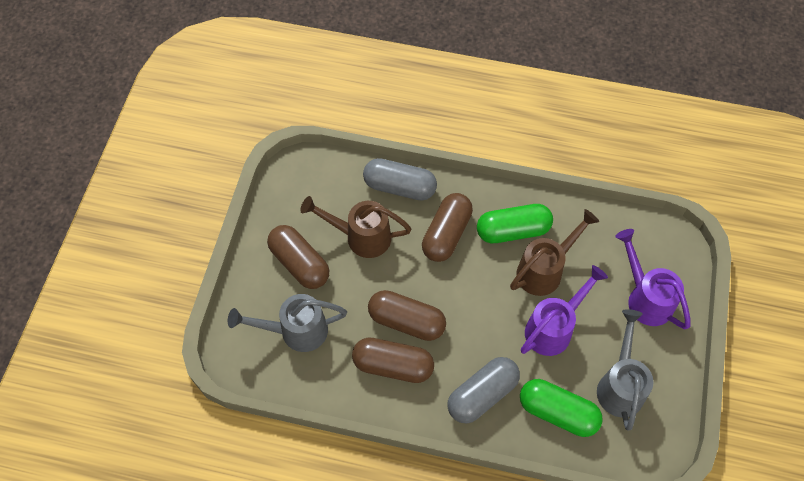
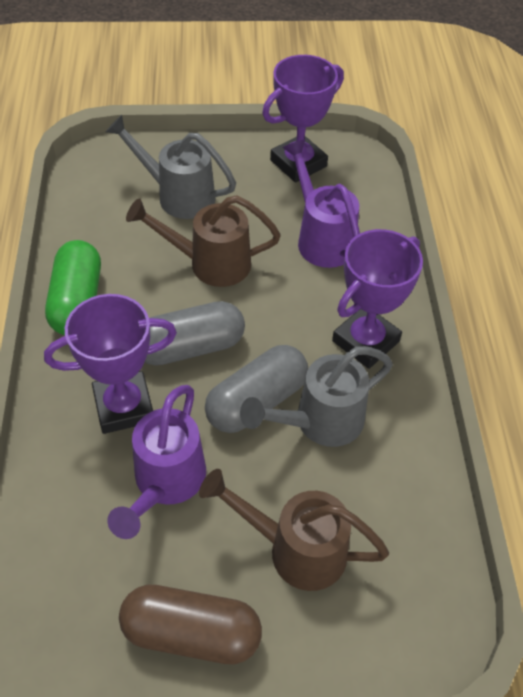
brown capsule: 4 -> 1
green capsule: 2 -> 1
purple trophy: 0 -> 3

